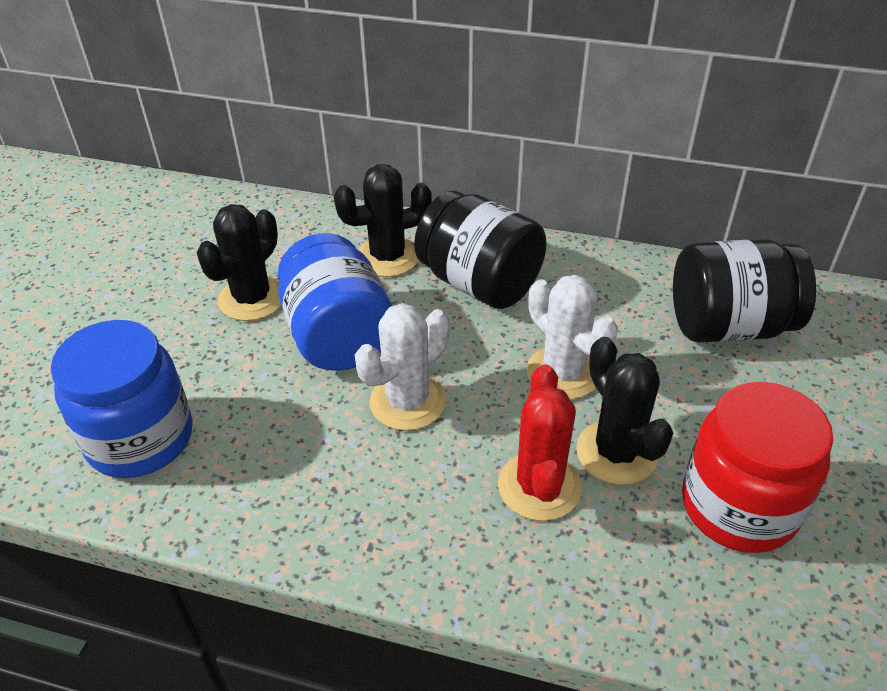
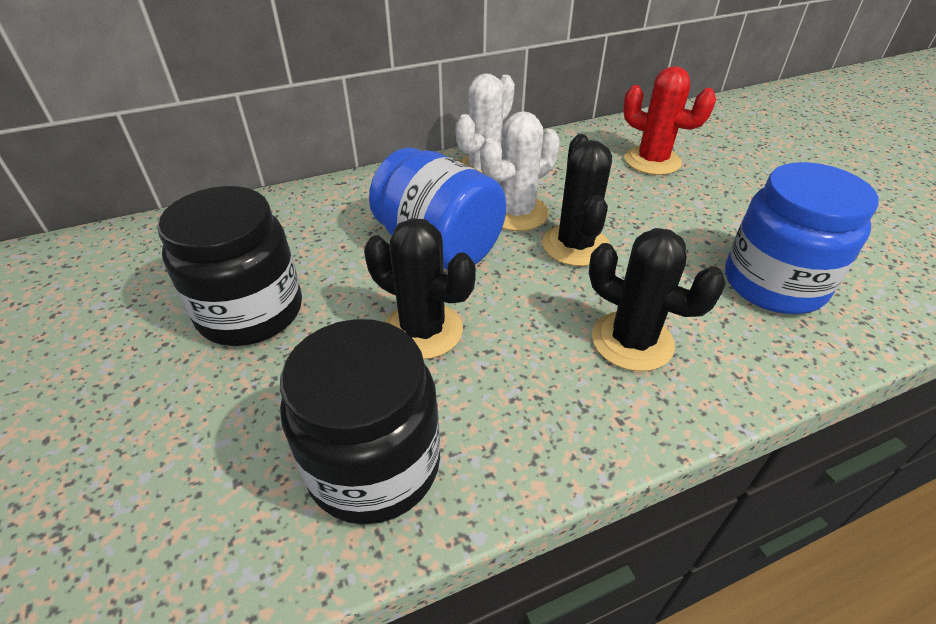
red jar: 1 -> 0

